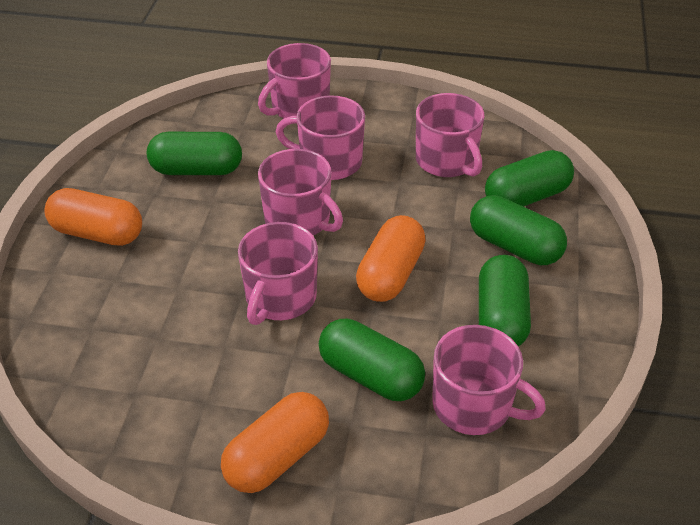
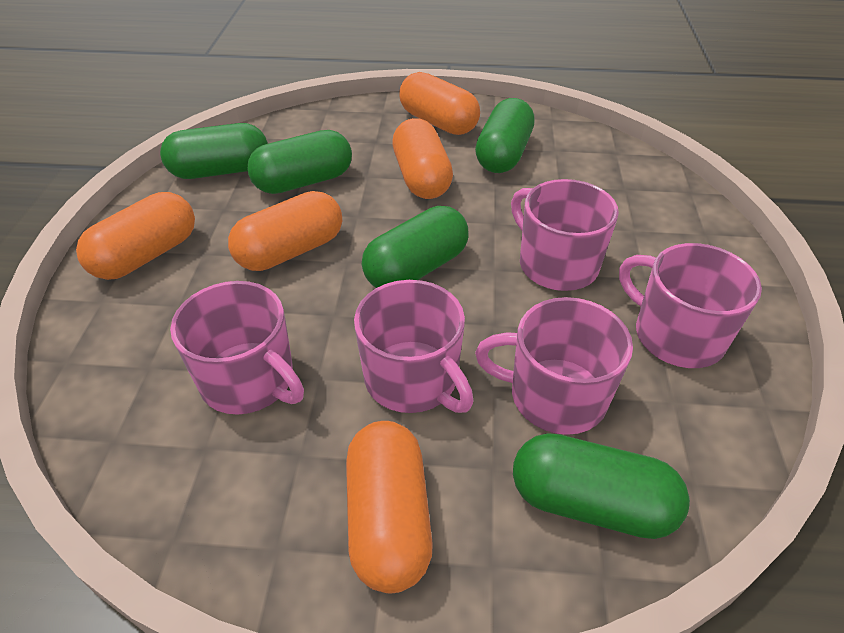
orange capsule: 3 -> 5
pink mug: 6 -> 5

